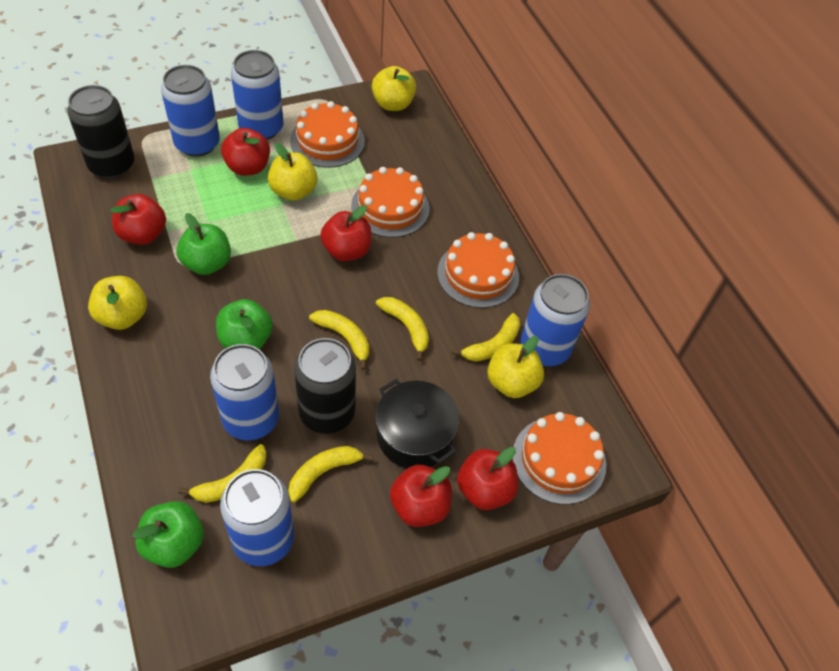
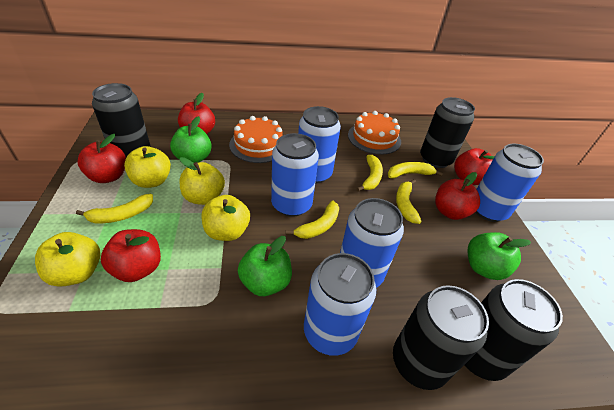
black can: 2 -> 4
black pot: 1 -> 0
orange cake: 4 -> 2

